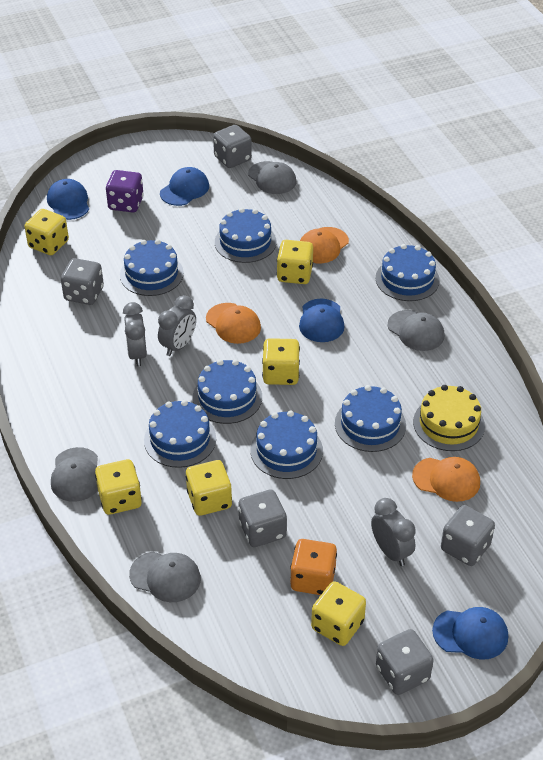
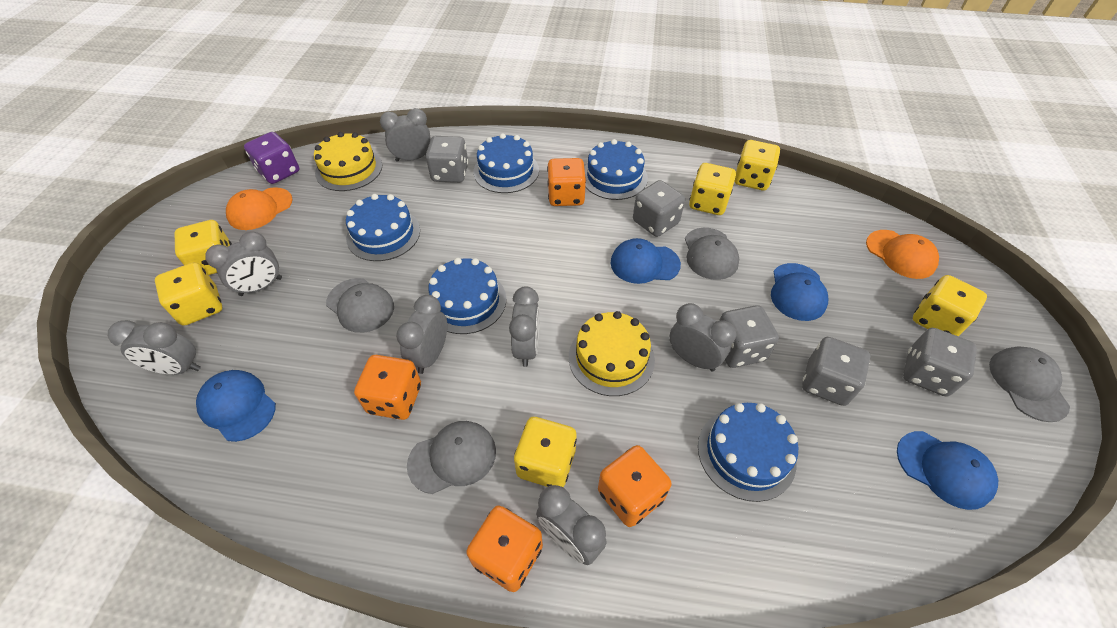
blue cake: 7 -> 5
grey clock: 3 -> 7
orange cap: 3 -> 2
orange dice: 1 -> 4
yellow cake: 1 -> 2

